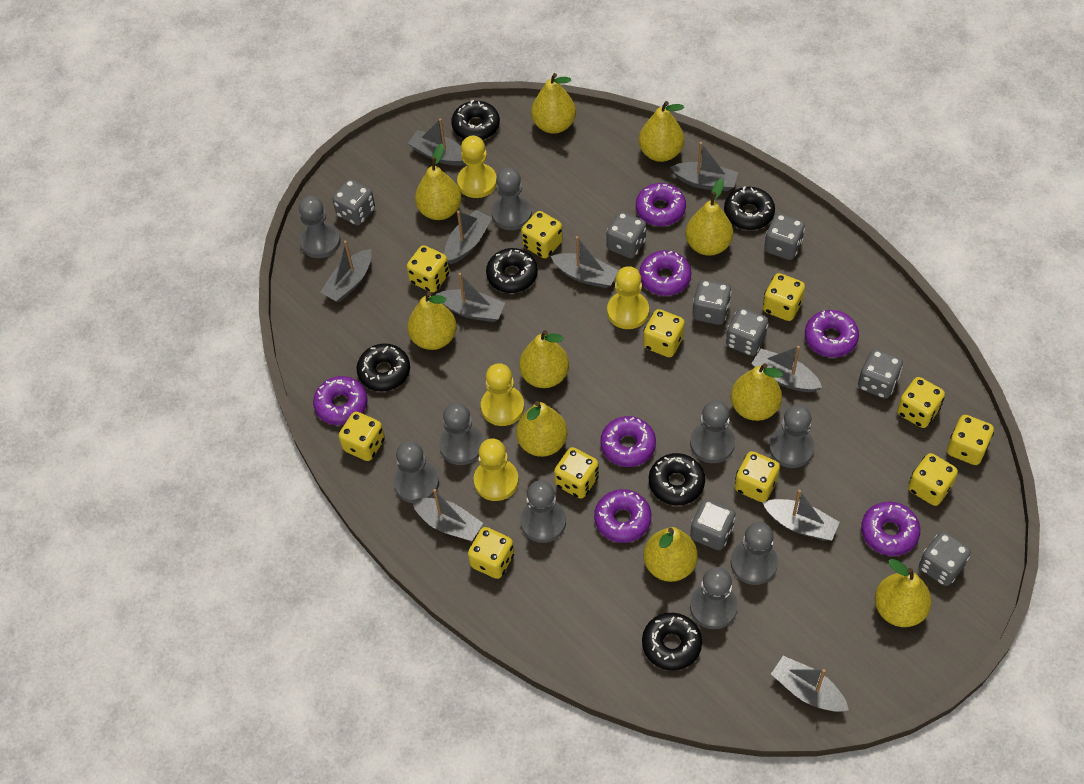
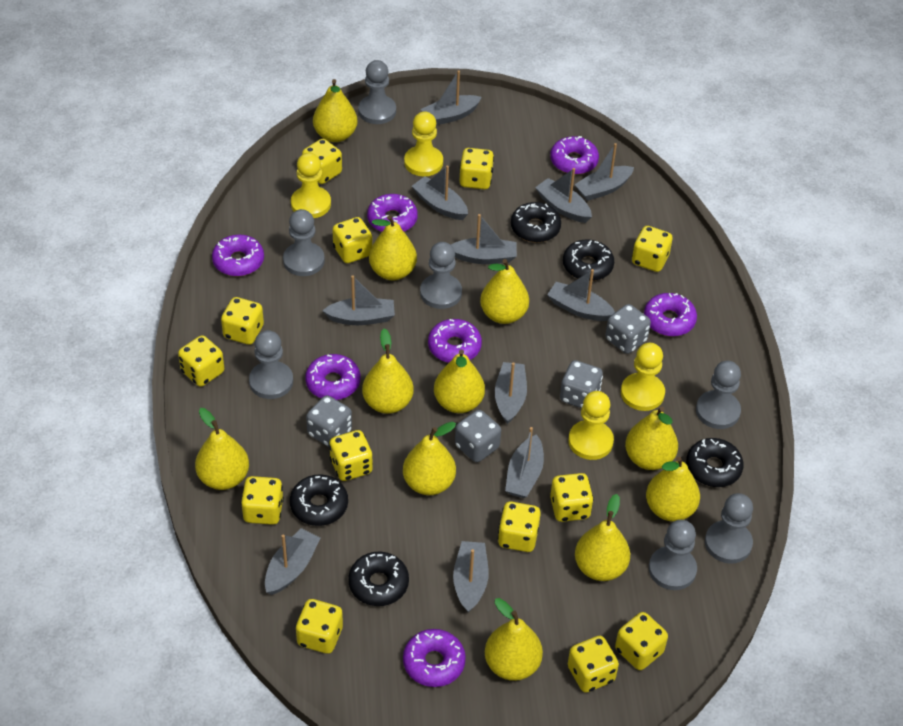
black donut: 6 -> 5
grey boat: 10 -> 11
grey dice: 8 -> 4
grey pawn: 9 -> 7
yellow dice: 11 -> 13
yellow pear: 10 -> 11

